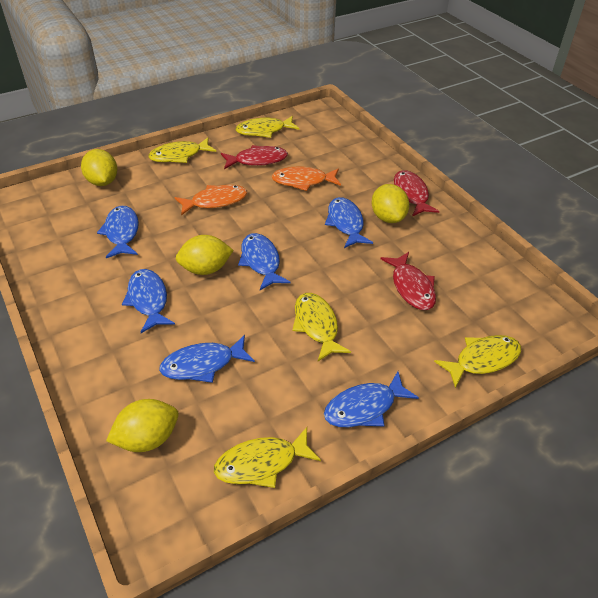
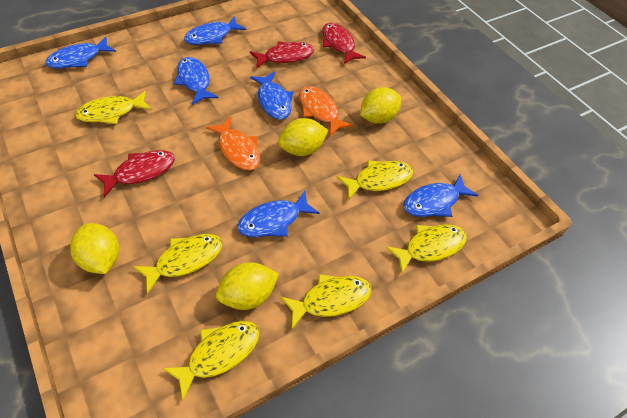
yellow fish: 5 -> 6

